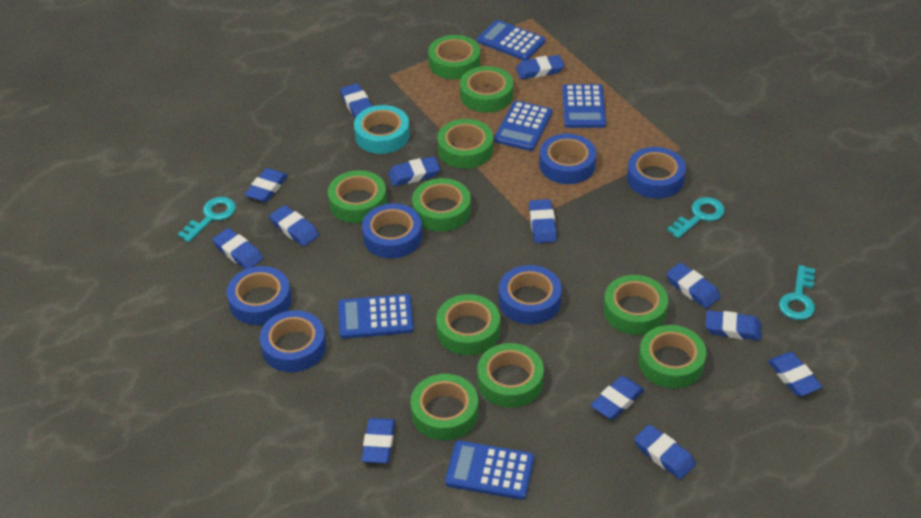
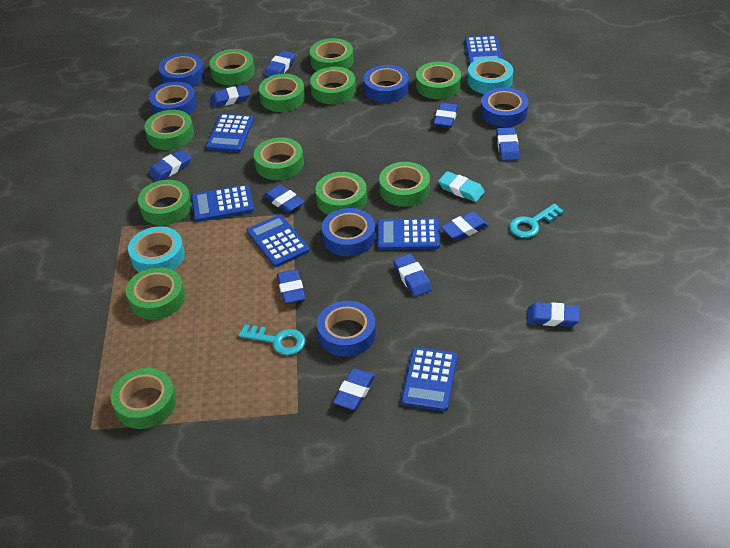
blue calculator: 5 -> 6
blue eraser: 13 -> 11
green tape: 10 -> 12
turquoise eraser: 0 -> 1
turquoise key: 3 -> 2
turquoise tape: 1 -> 2

